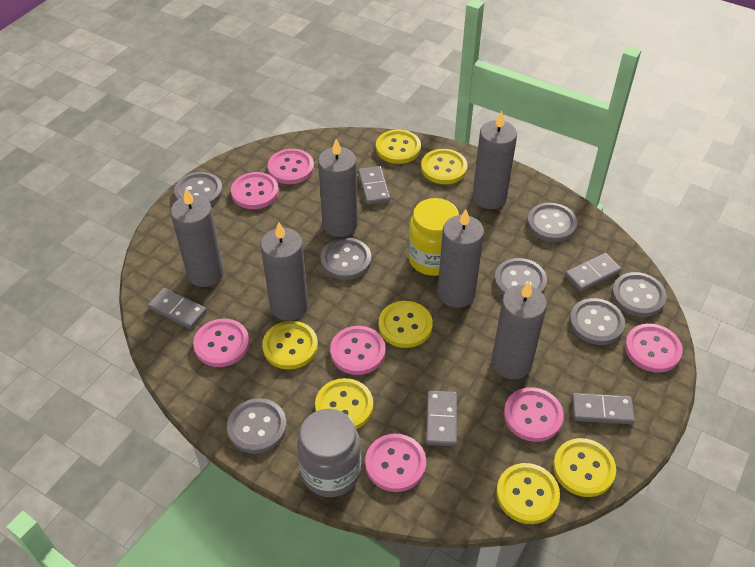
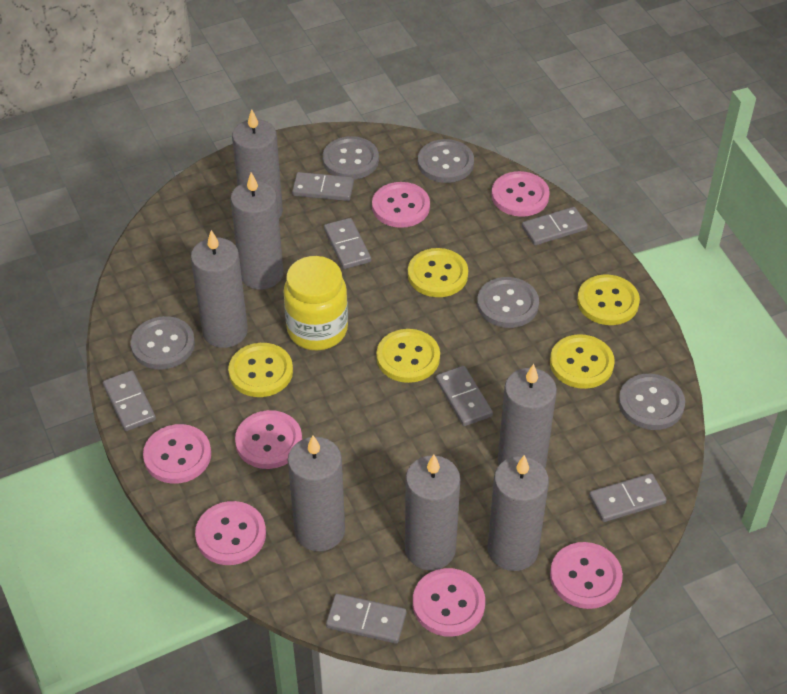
grey button: 7 -> 5
grey candle: 6 -> 7
grey domino: 5 -> 7
grey jar: 1 -> 0
yellow button: 7 -> 5

